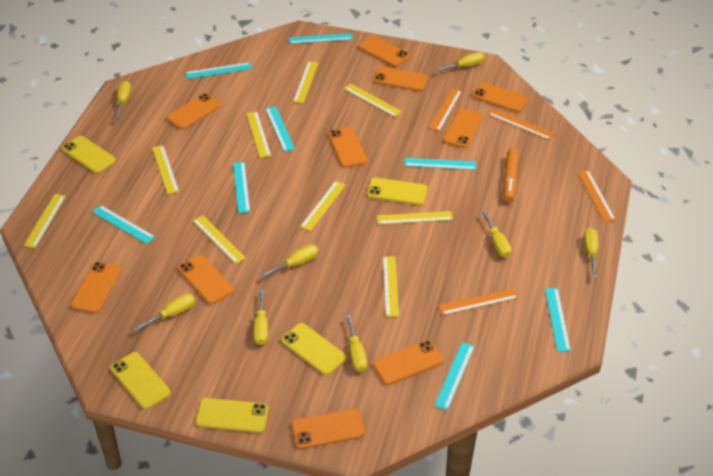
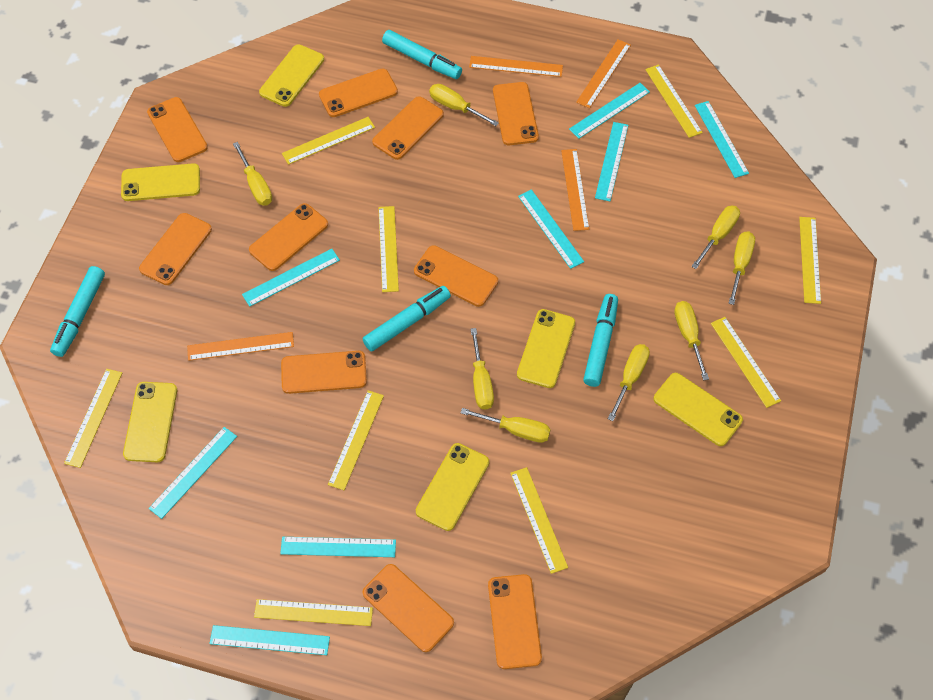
orange marker: 1 -> 0
turquoise marker: 0 -> 4
yellow phone: 5 -> 6

